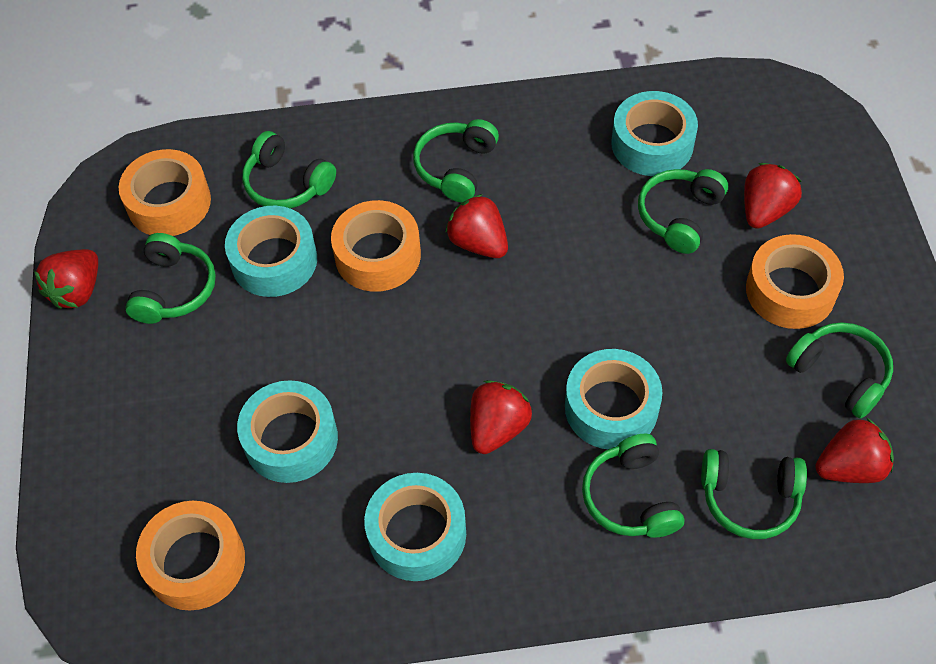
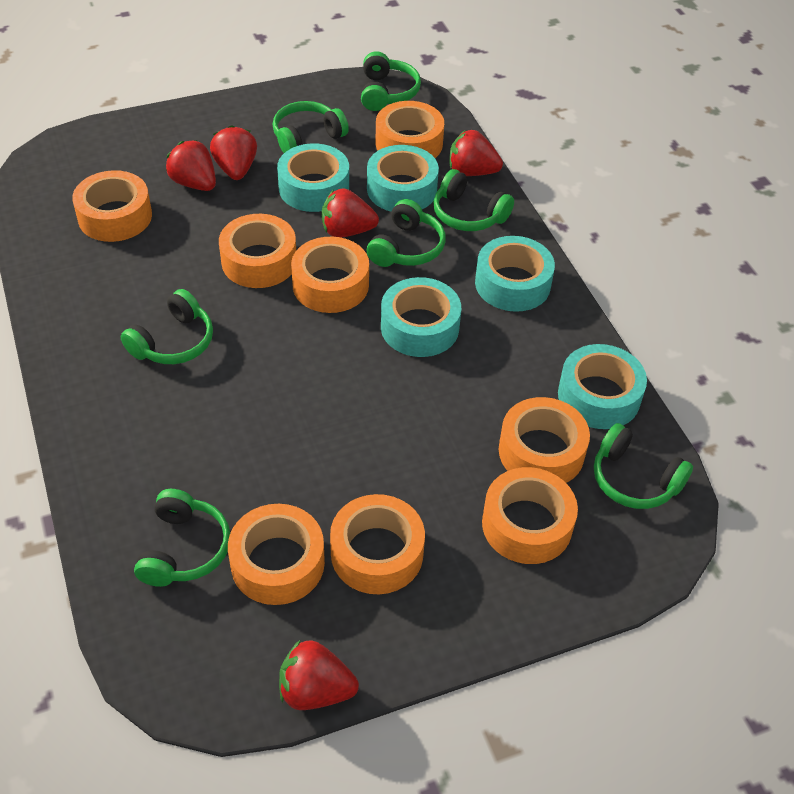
orange tape: 4 -> 8

